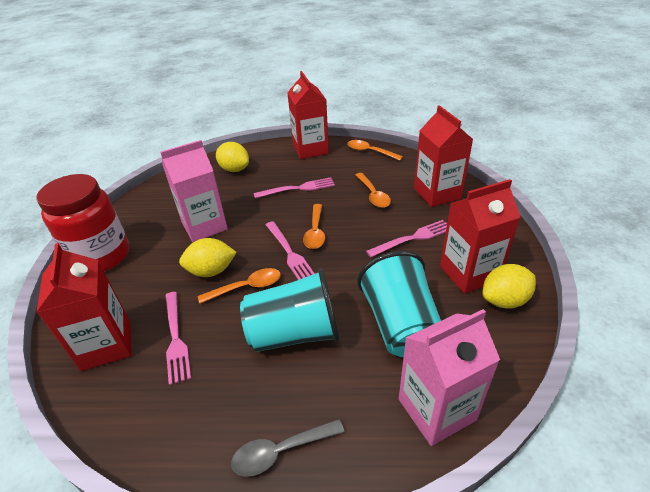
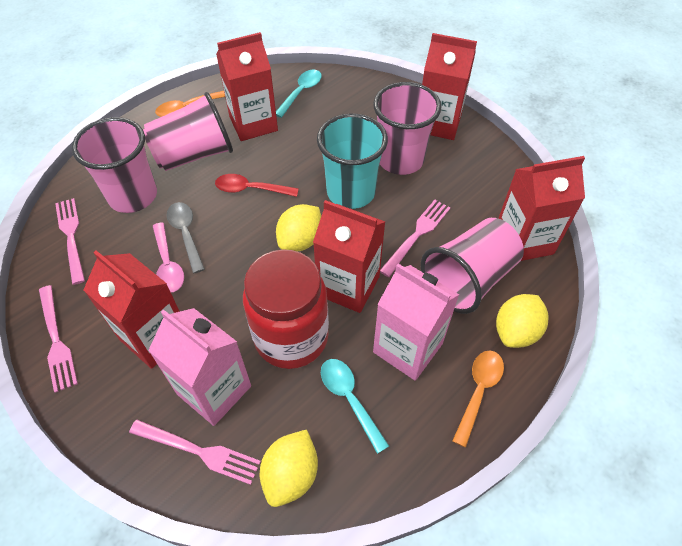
orange spoon: 4 -> 2
pink cup: 0 -> 4
pink spoon: 0 -> 1
red carton: 4 -> 5
red spoon: 0 -> 1
turquoise cup: 2 -> 1
turquoise spoon: 0 -> 2

